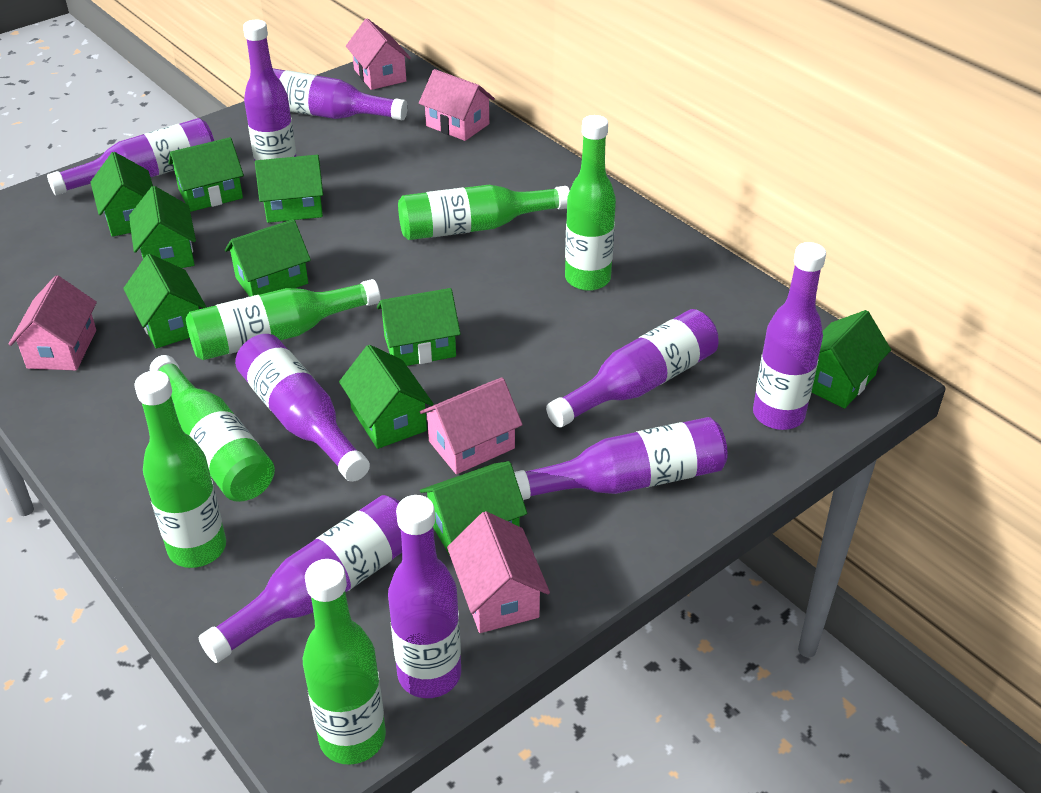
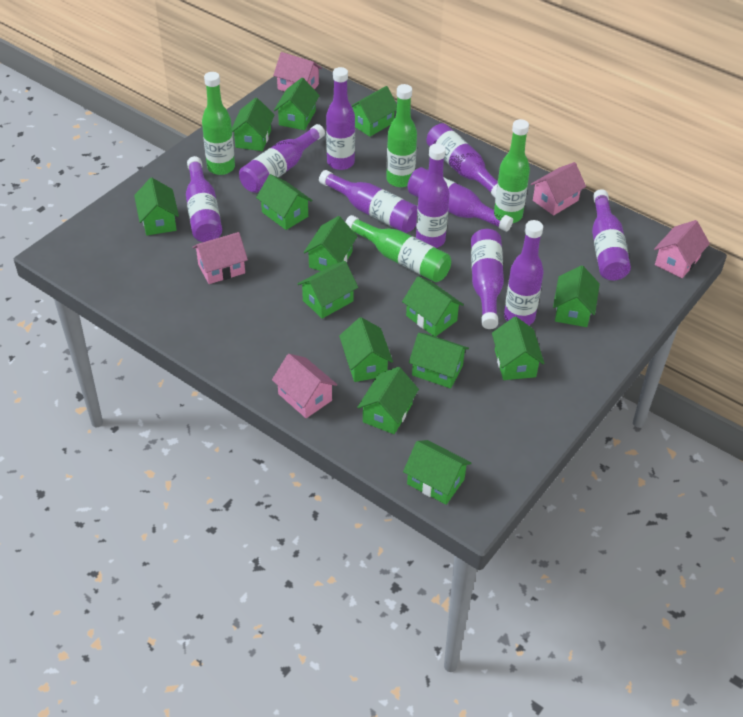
green bottle: 6 -> 4
green house: 10 -> 14
purple bottle: 9 -> 10

